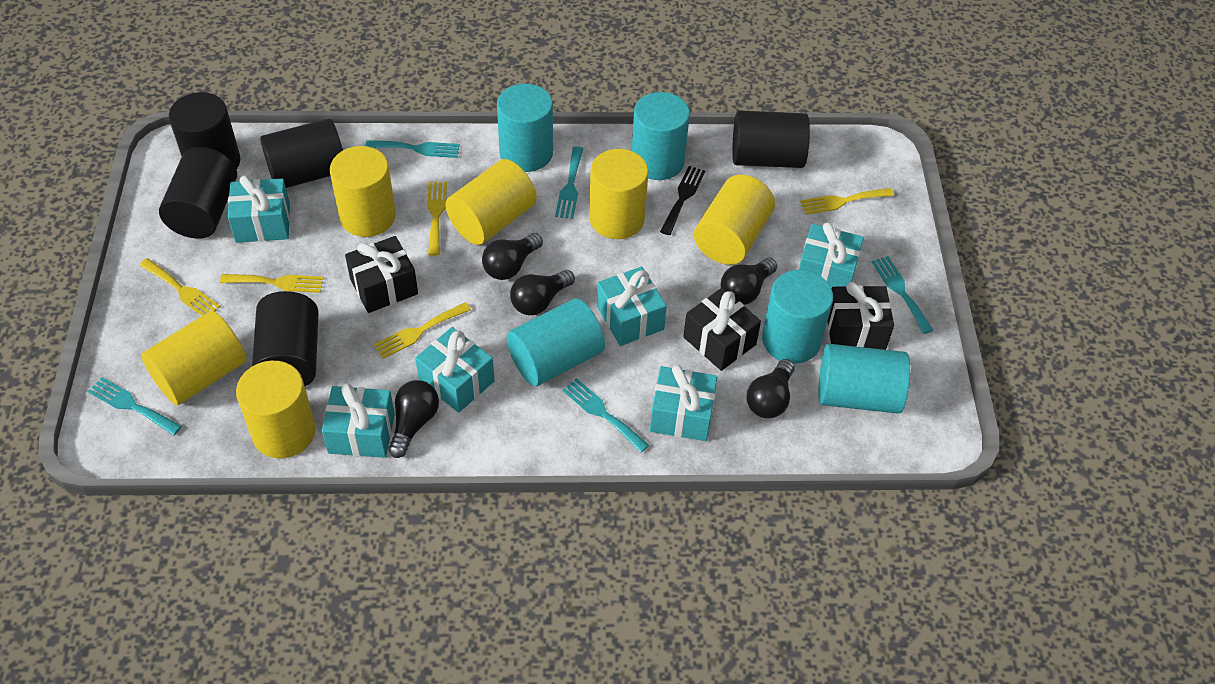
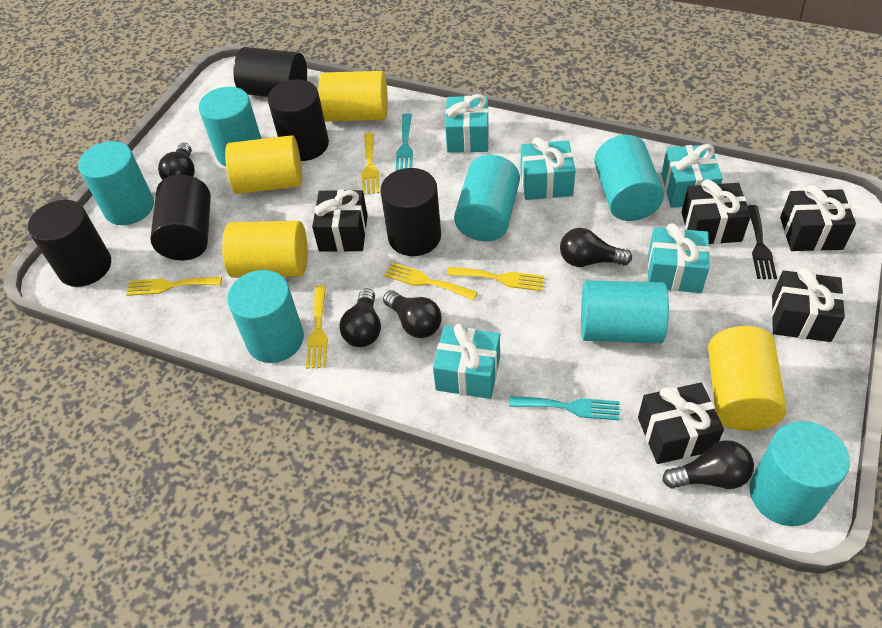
black gift: 3 -> 5
turquoise cylinder: 5 -> 7
turquoise fork: 5 -> 2
turquoise gift: 6 -> 5
yellow cylinder: 6 -> 4

